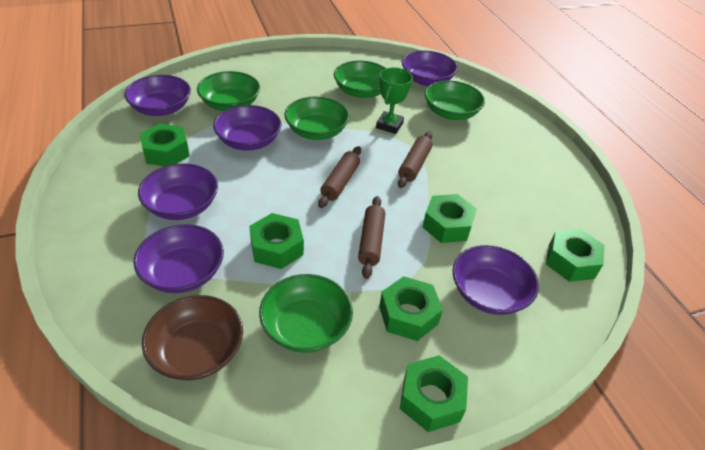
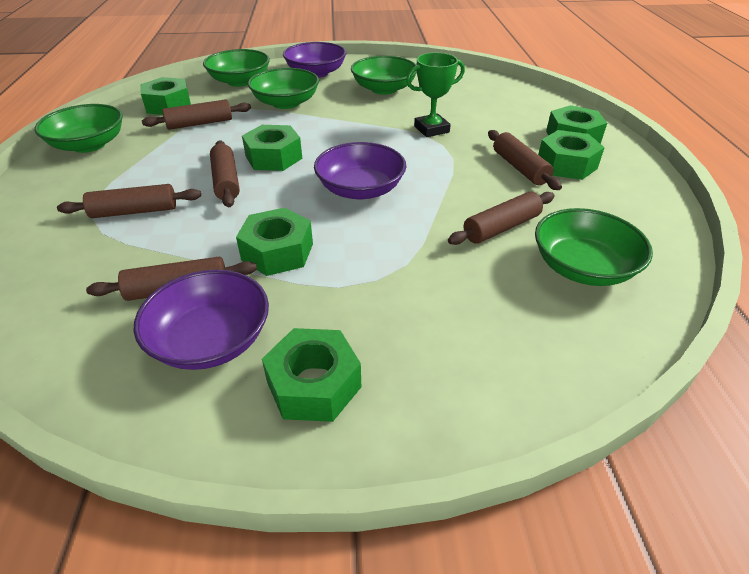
brown bowl: 1 -> 0
brown rolling pin: 3 -> 6
purple bowl: 6 -> 3

